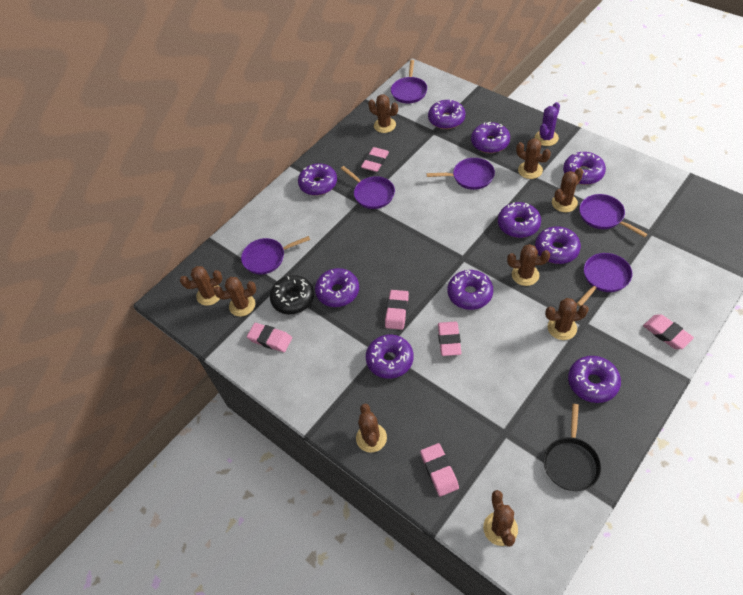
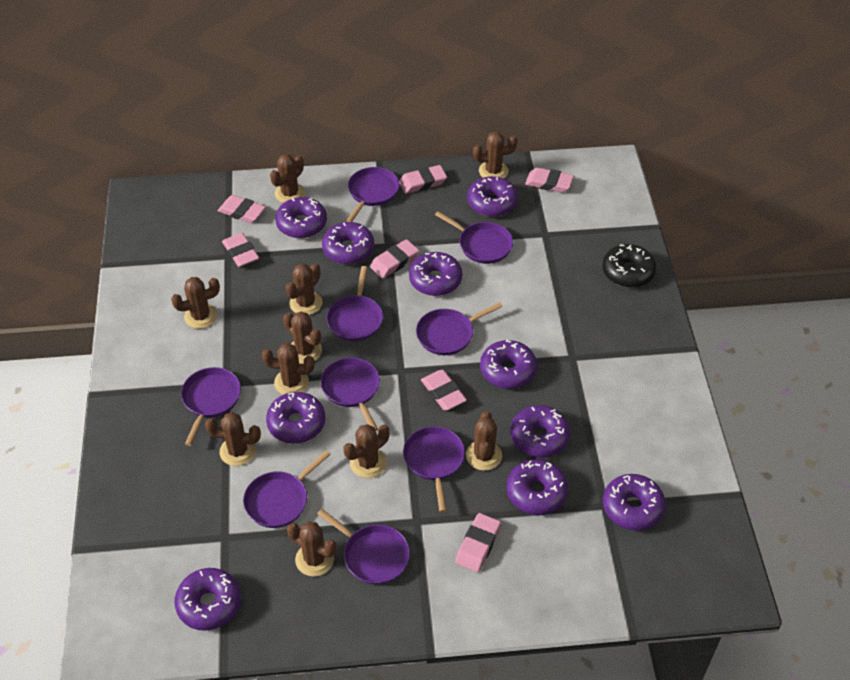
black pan: 1 -> 0
brown cactus: 9 -> 10
pink eraser: 6 -> 7
purple cactus: 1 -> 0
purple pan: 6 -> 9

